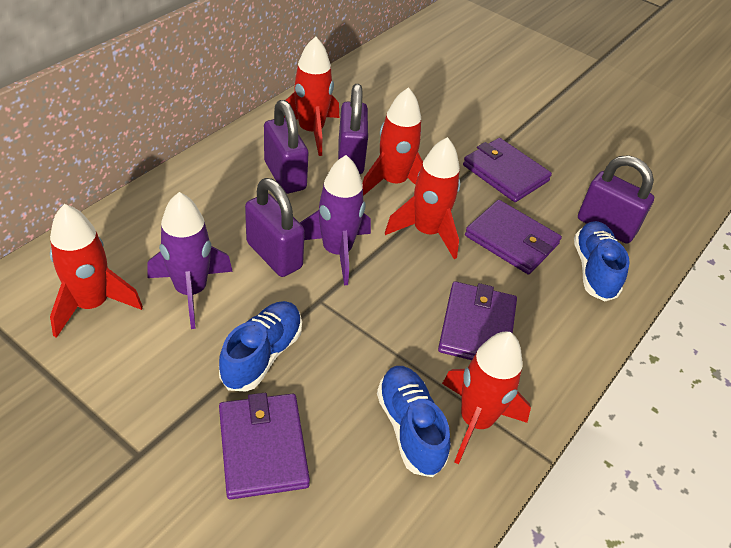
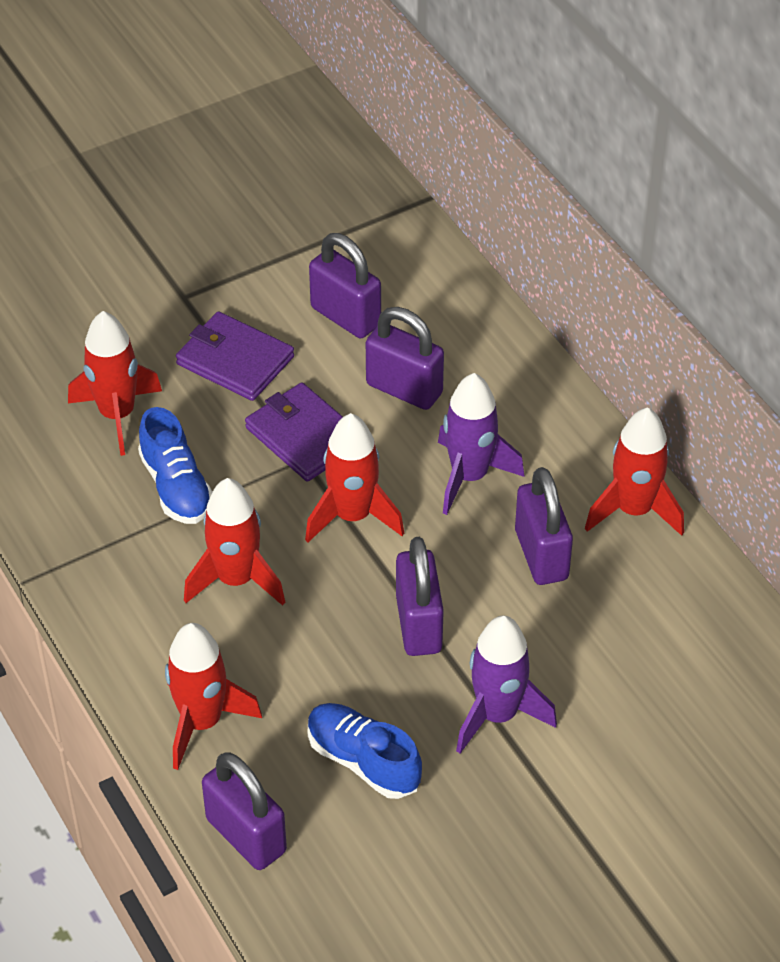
blue shoe: 3 -> 2
purple padlock: 4 -> 5
purple wallet: 4 -> 2

